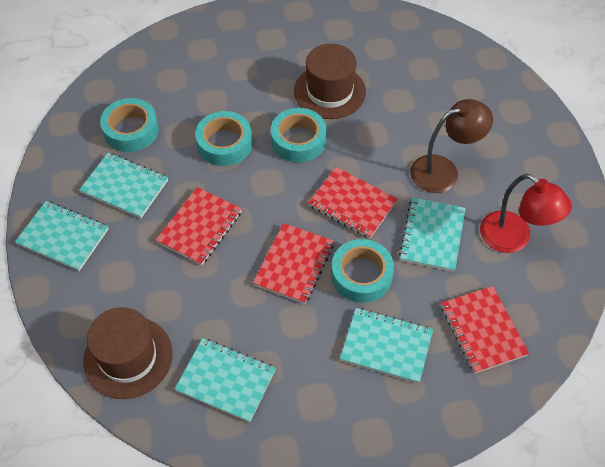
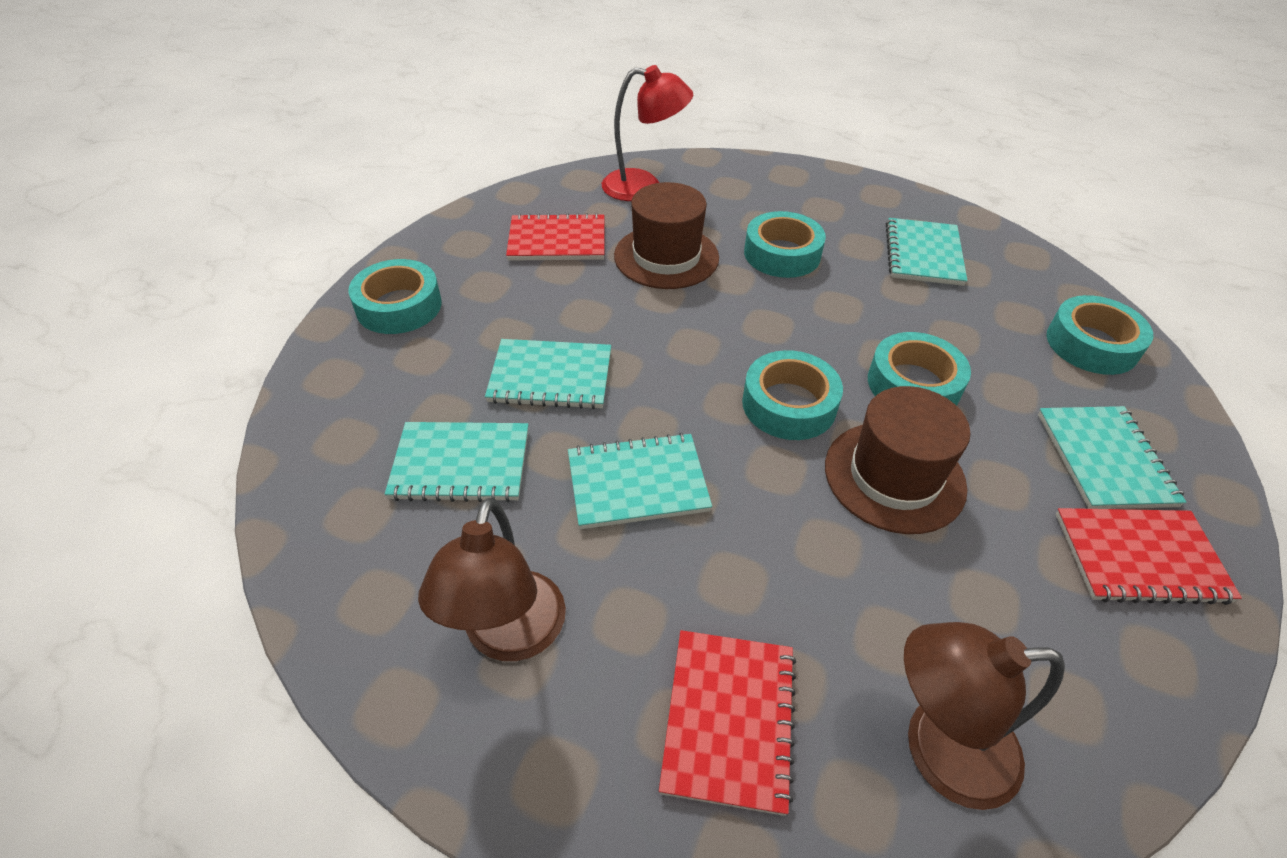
brown lamp: 1 -> 2
red notebook: 4 -> 3
turquoise tape: 4 -> 5

